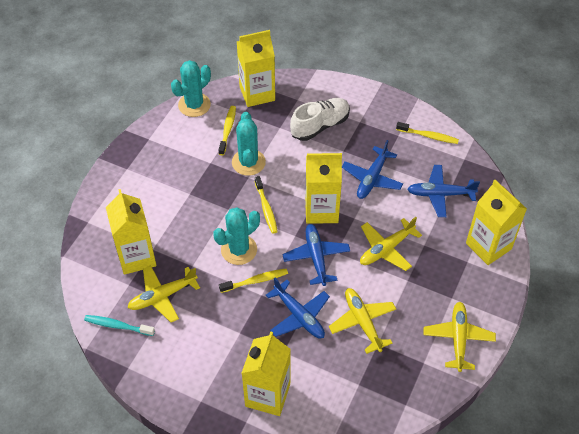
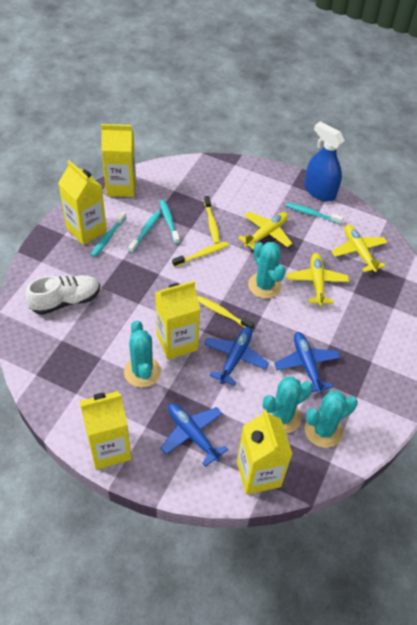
blue plane: 4 -> 3
blue spray bottle: 0 -> 1
turquoise cactus: 3 -> 4
turquoise toothbrush: 1 -> 4
yellow plane: 4 -> 3
yellow toothbrush: 4 -> 3

